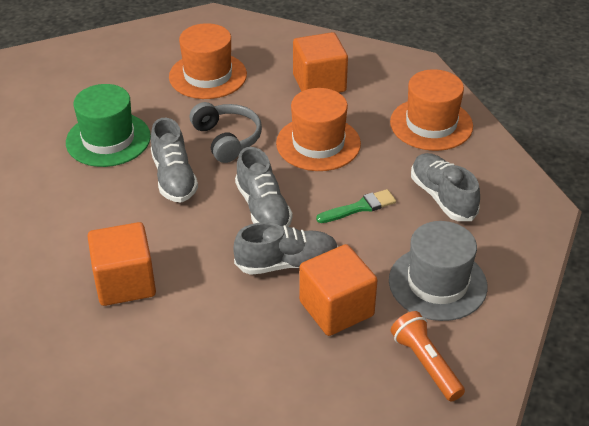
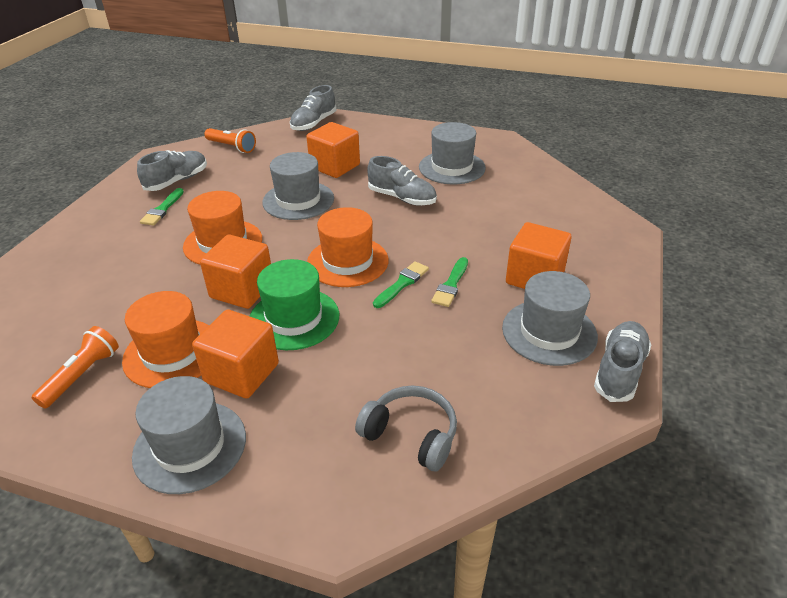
green brush: 1 -> 3
grey hat: 1 -> 4
orange cube: 3 -> 4
orange flashlight: 1 -> 2

